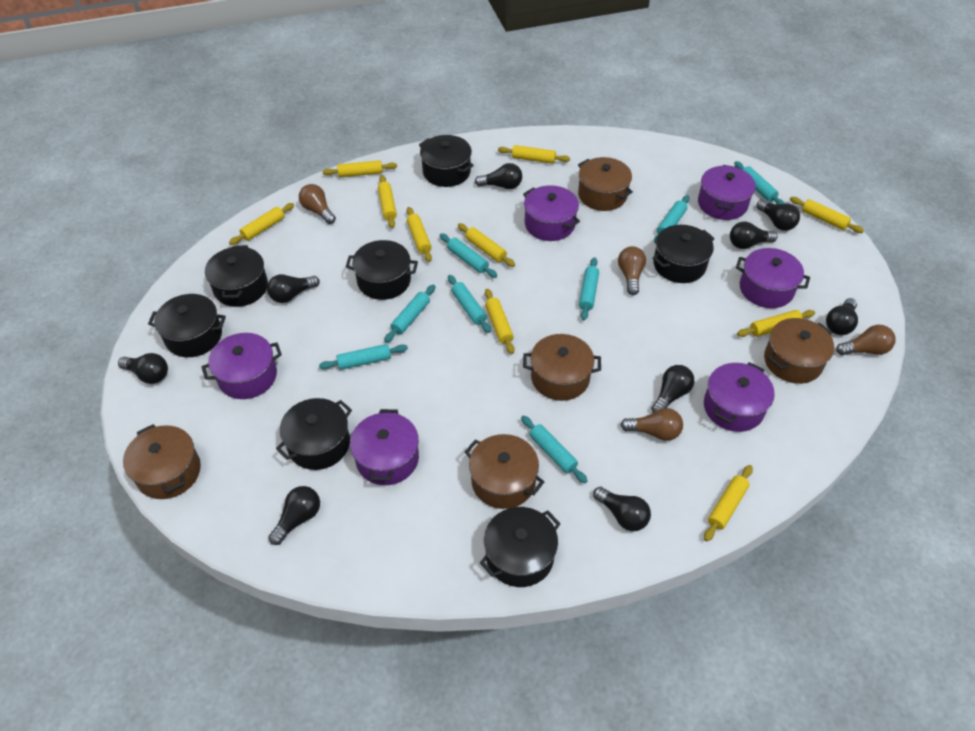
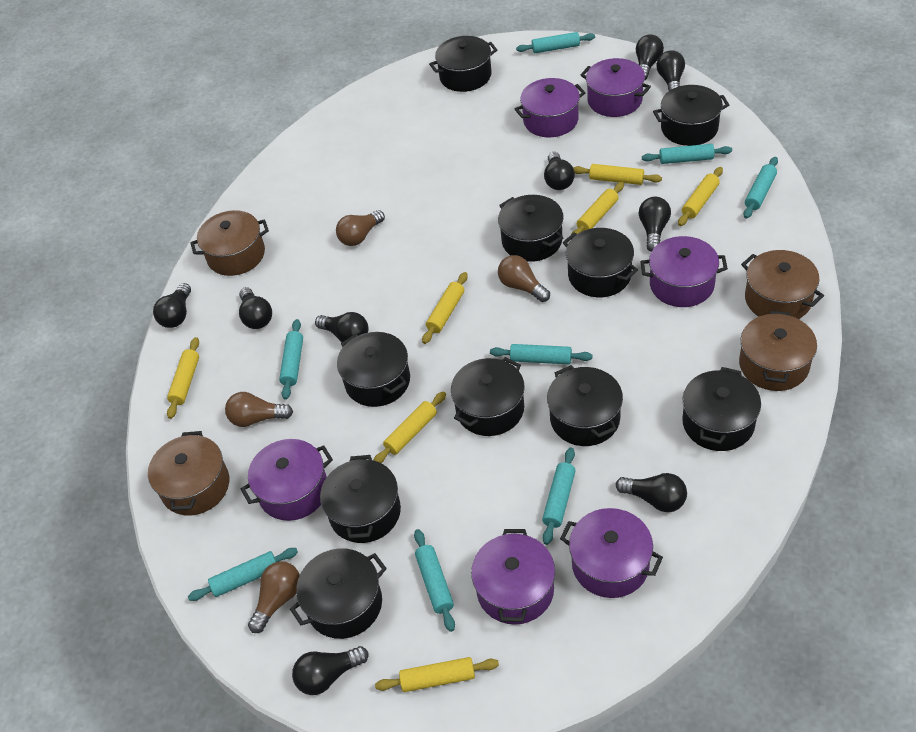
black pot: 7 -> 10
brown pot: 5 -> 4
yellow rolling pin: 10 -> 7

